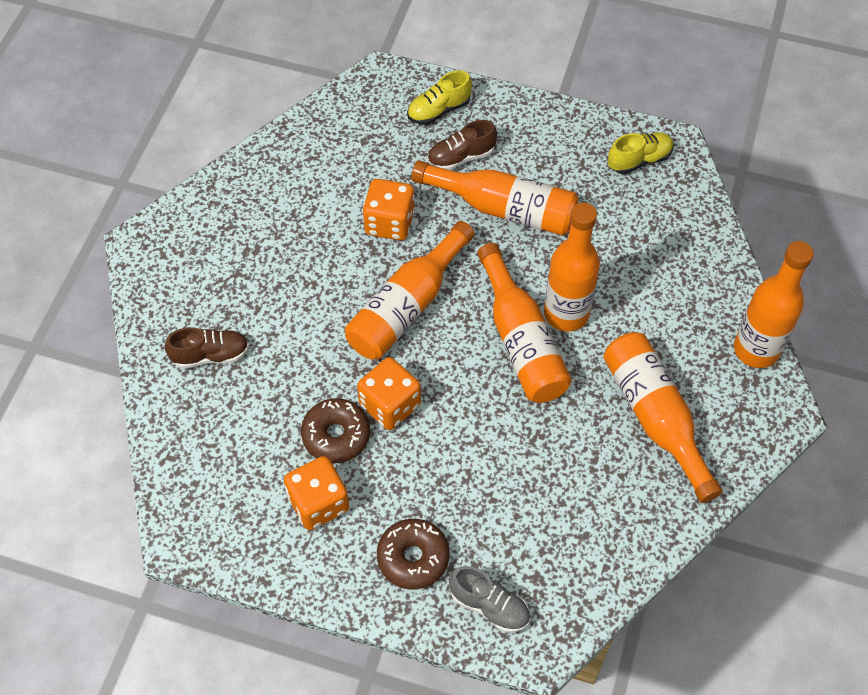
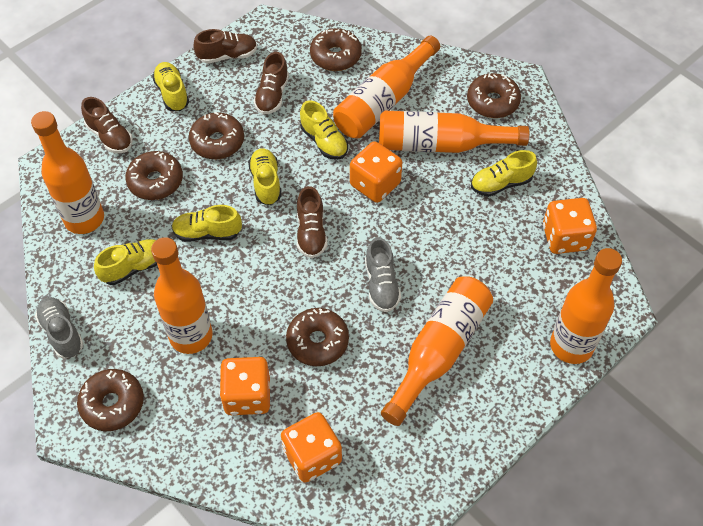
brown donut: 2 -> 6
brown shoe: 2 -> 4
grey shoe: 1 -> 2
orange dice: 3 -> 4
yellow shoe: 2 -> 6

